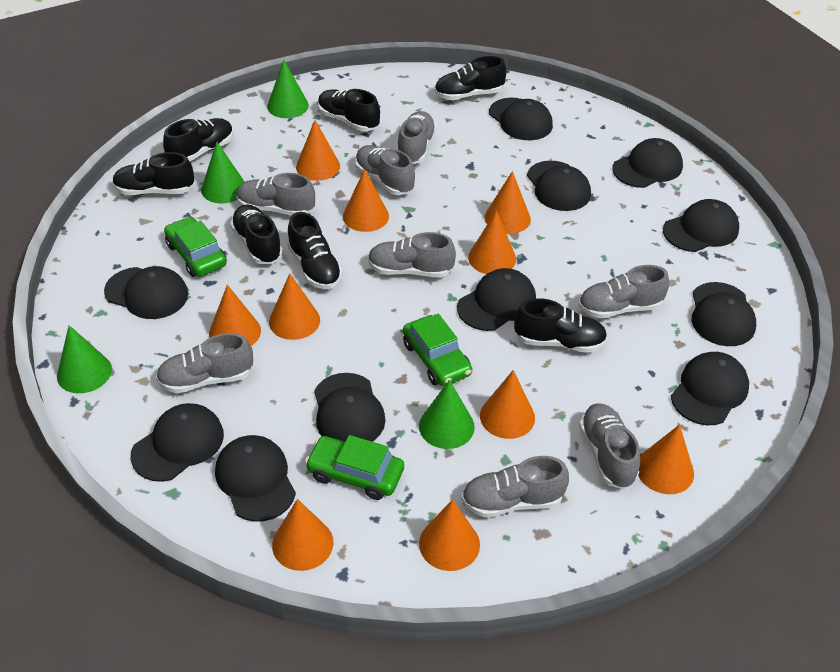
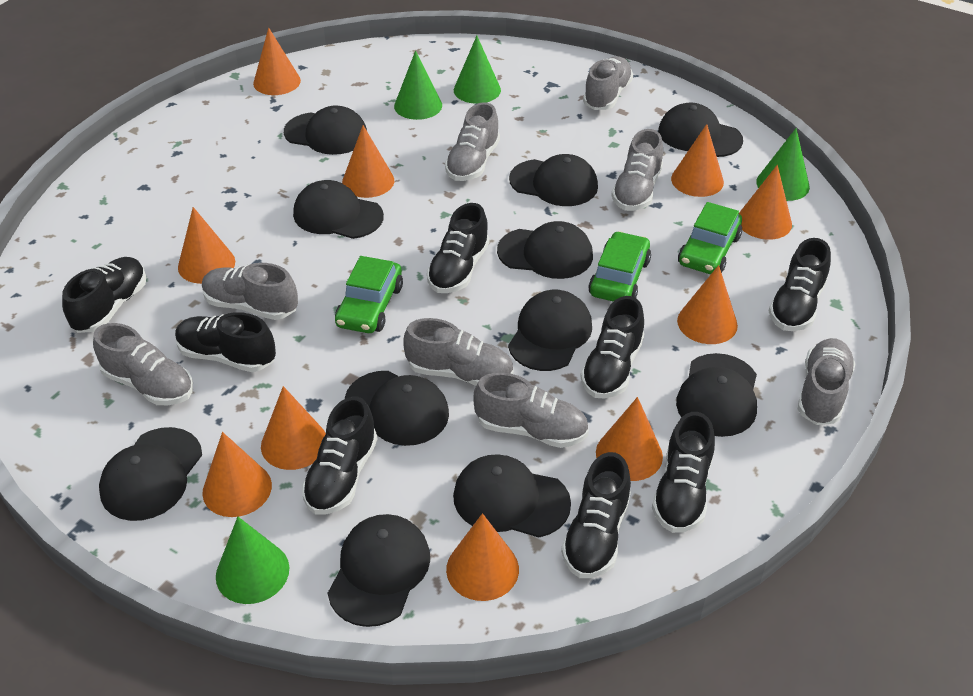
black shoe: 7 -> 8

